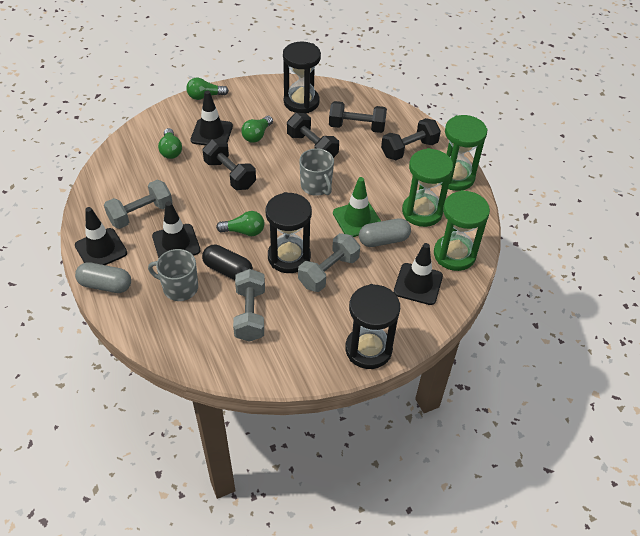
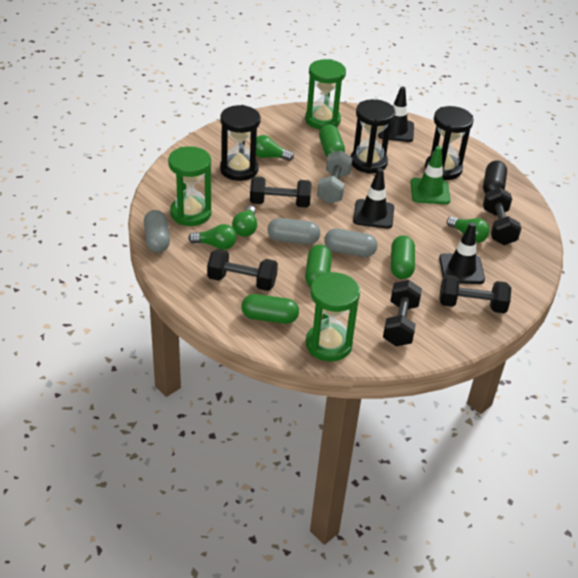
black dumbbell: 4 -> 5
black traffic cone: 4 -> 3
green capsule: 0 -> 4
grey capsule: 2 -> 3
grey dumbbell: 3 -> 1
grey mug: 2 -> 0

